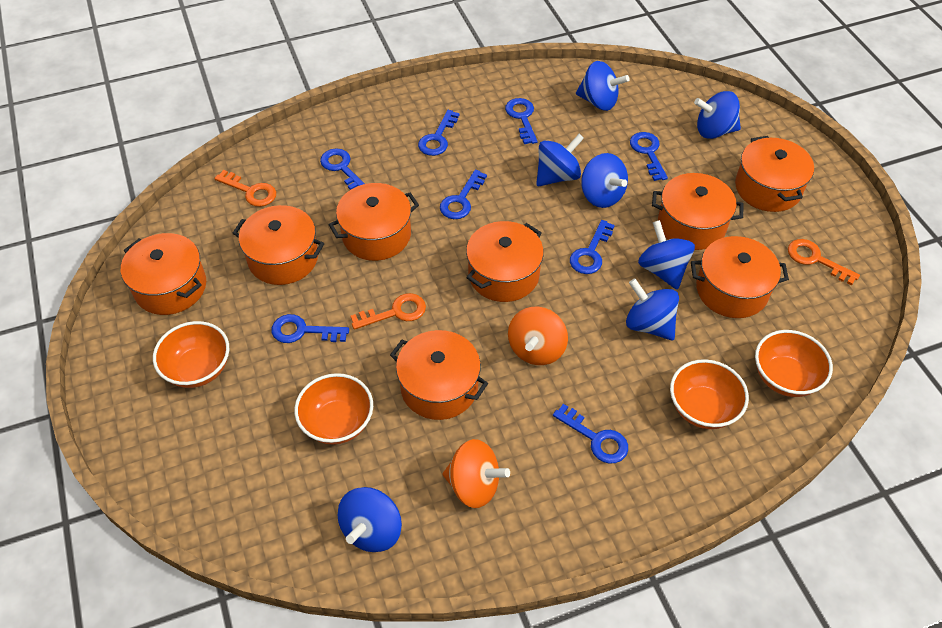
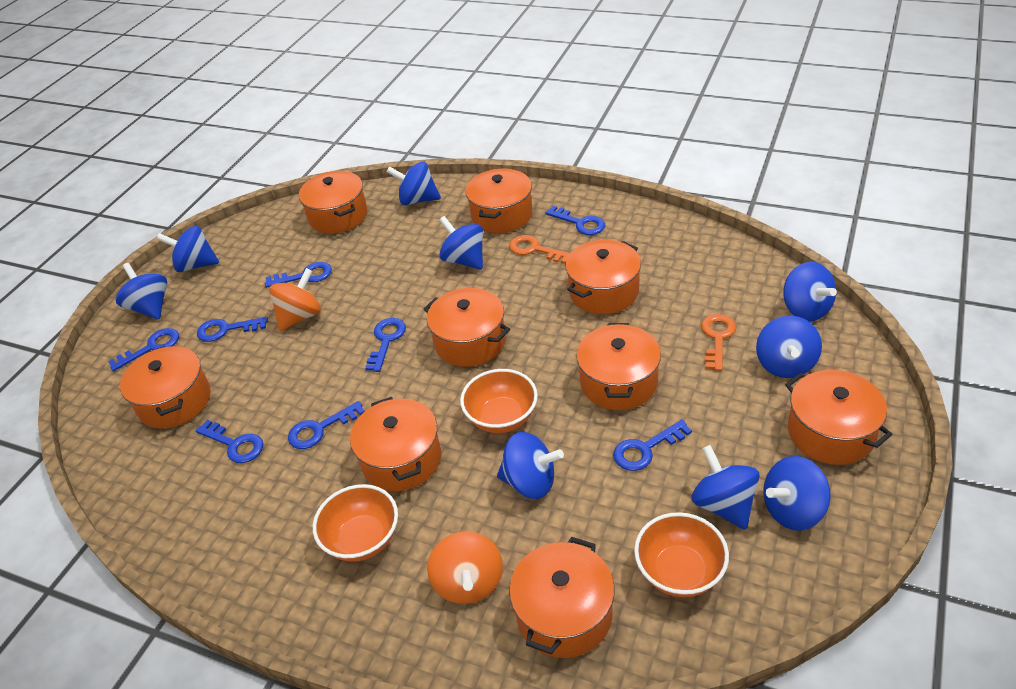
blue spinning top: 7 -> 9
orange bowl: 4 -> 3
orange key: 3 -> 2
orange pot: 8 -> 9

